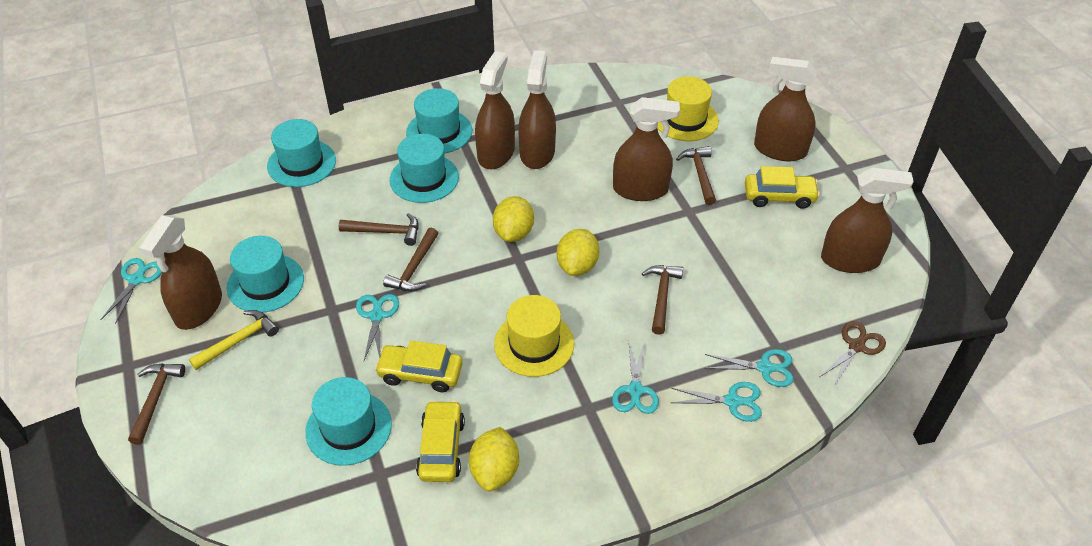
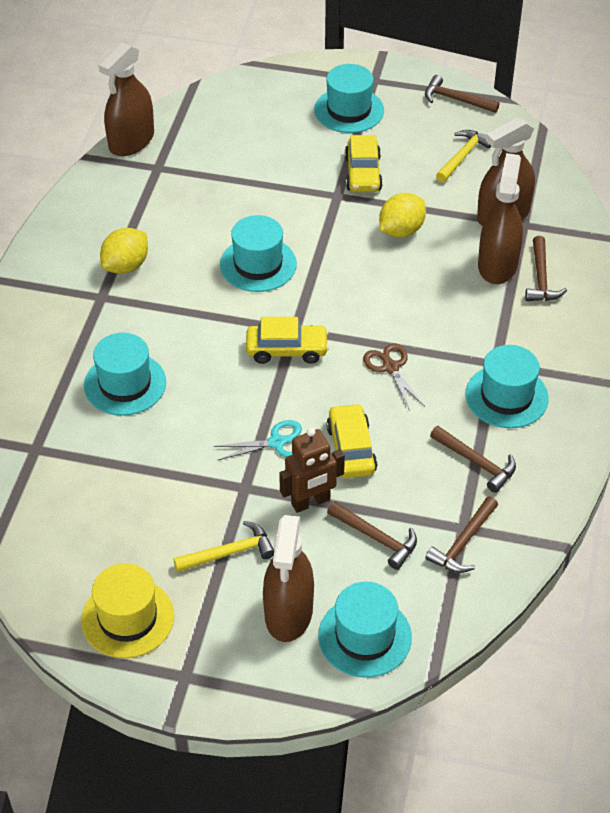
brown robot: 0 -> 1
brown spray bottle: 6 -> 4
turquoise scissors: 5 -> 1
yellow hammer: 1 -> 2
yellow hat: 2 -> 1
yellow lemon: 3 -> 2

